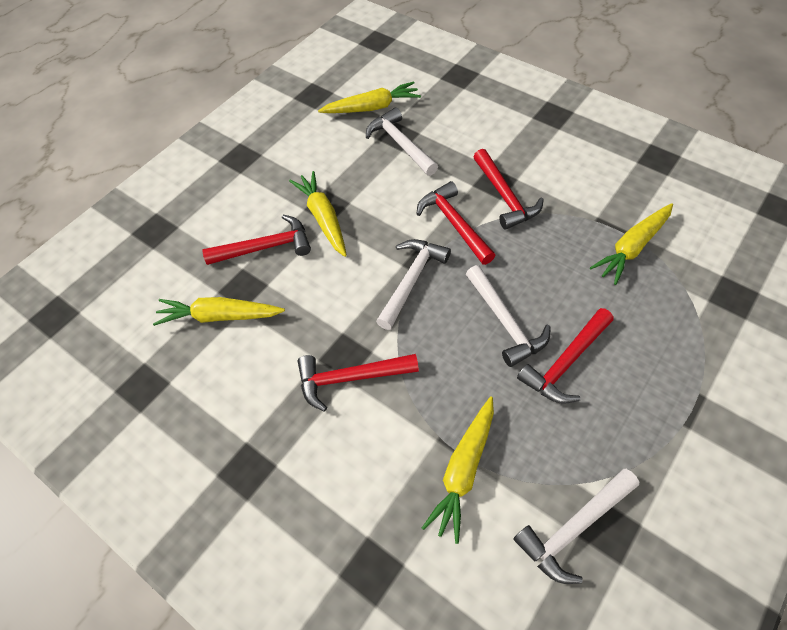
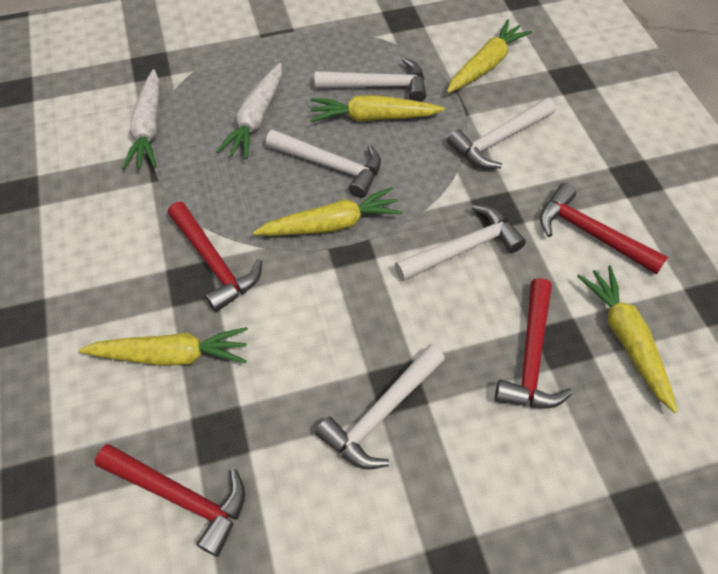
red hammer: 5 -> 4
white carrot: 0 -> 2
white hammer: 4 -> 5

